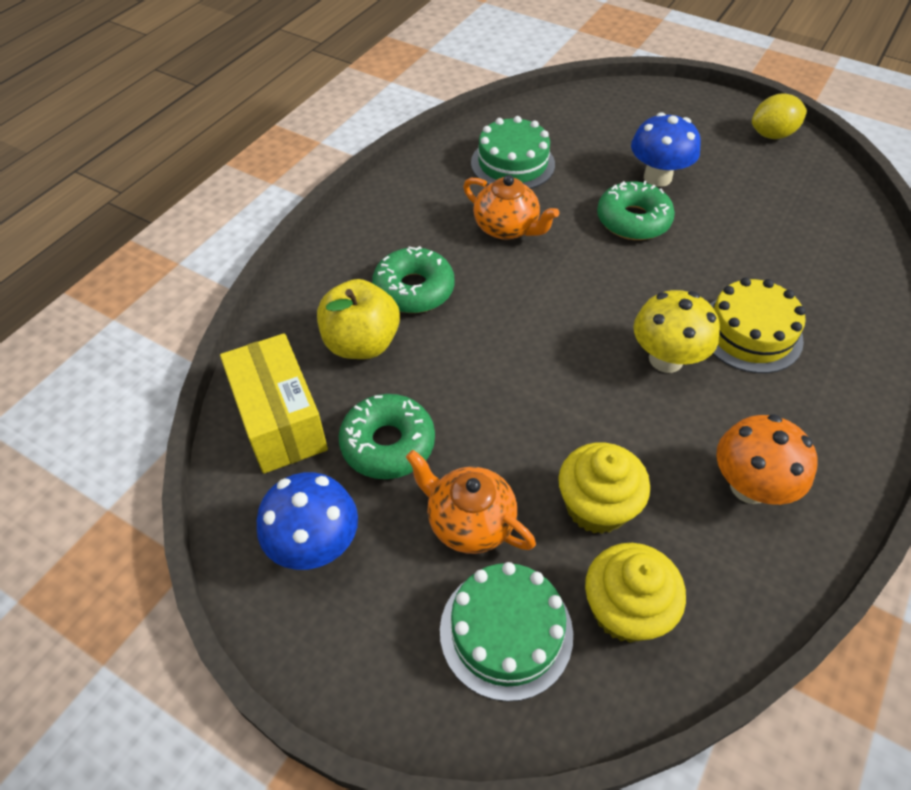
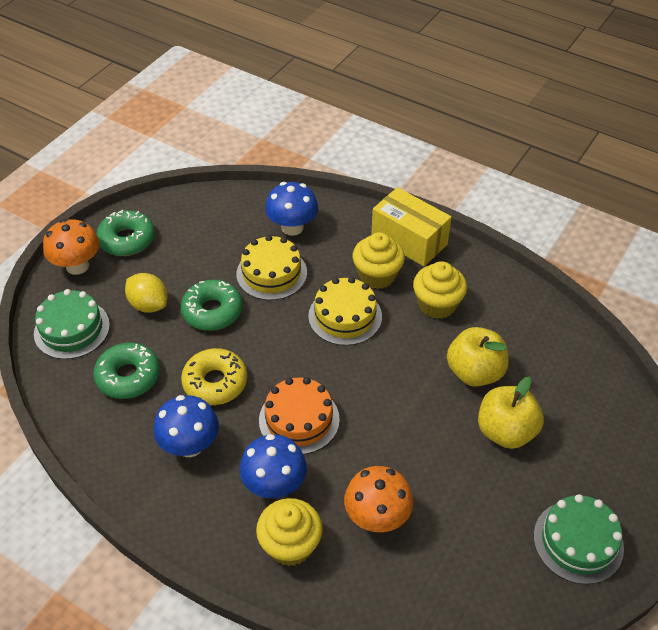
blue mushroom: 2 -> 3
orange cake: 0 -> 1
orange mushroom: 1 -> 2
orange teapot: 2 -> 0
yellow apple: 1 -> 2
yellow cake: 1 -> 2
yellow cupcake: 2 -> 3
yellow donut: 0 -> 1
yellow mushroom: 1 -> 0

